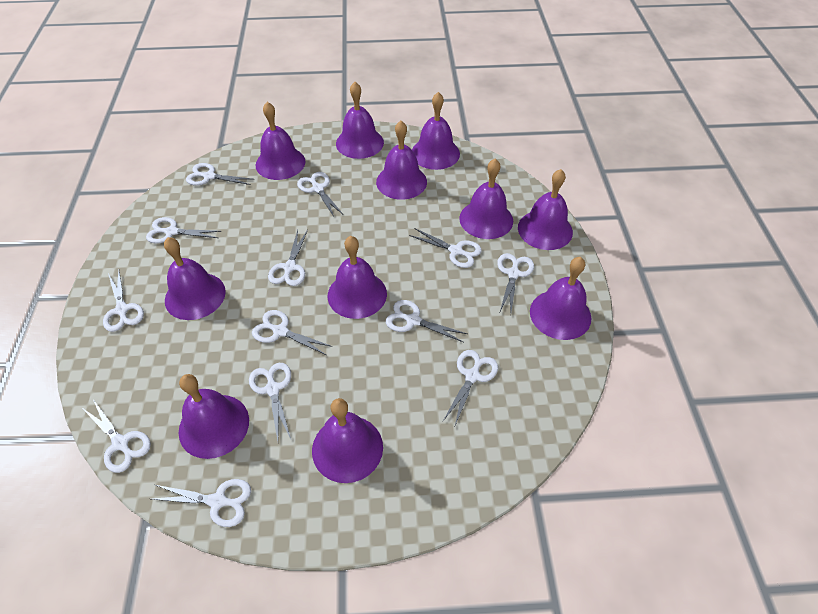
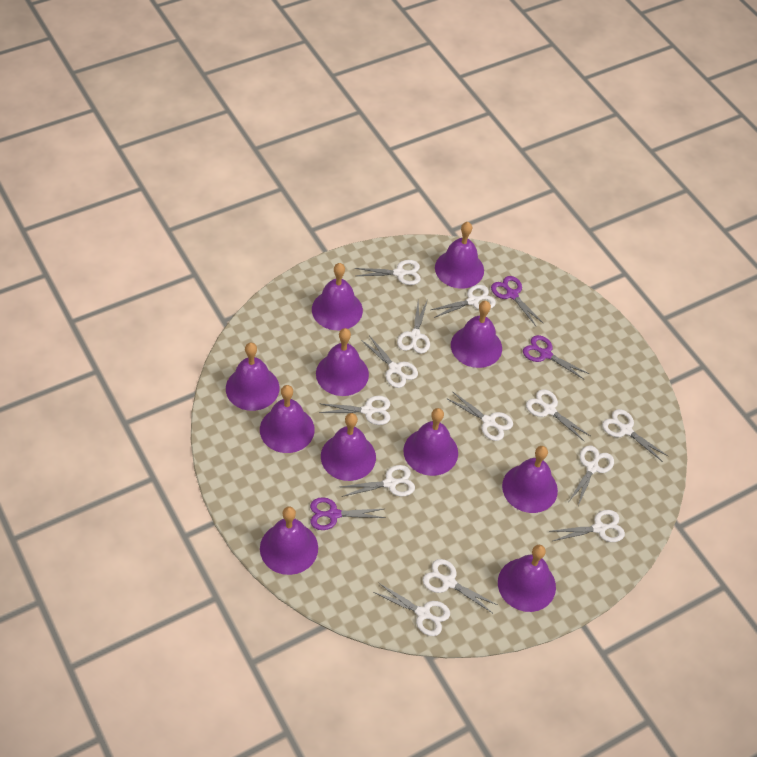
purple scissors: 0 -> 3

